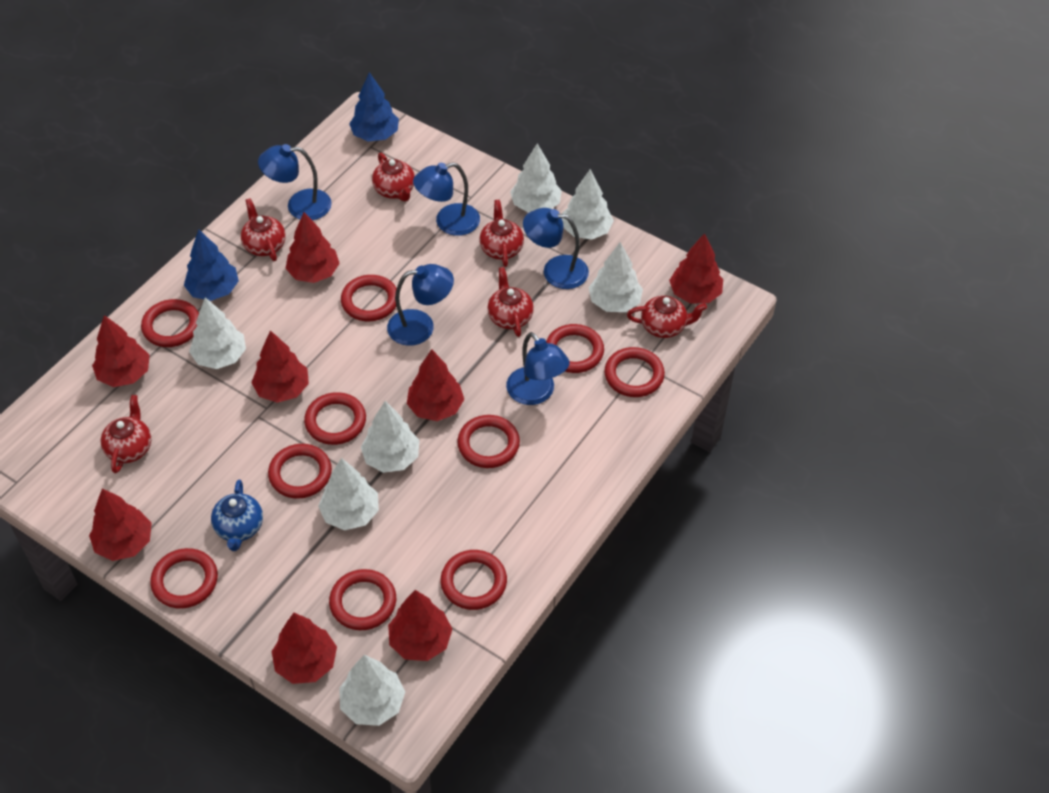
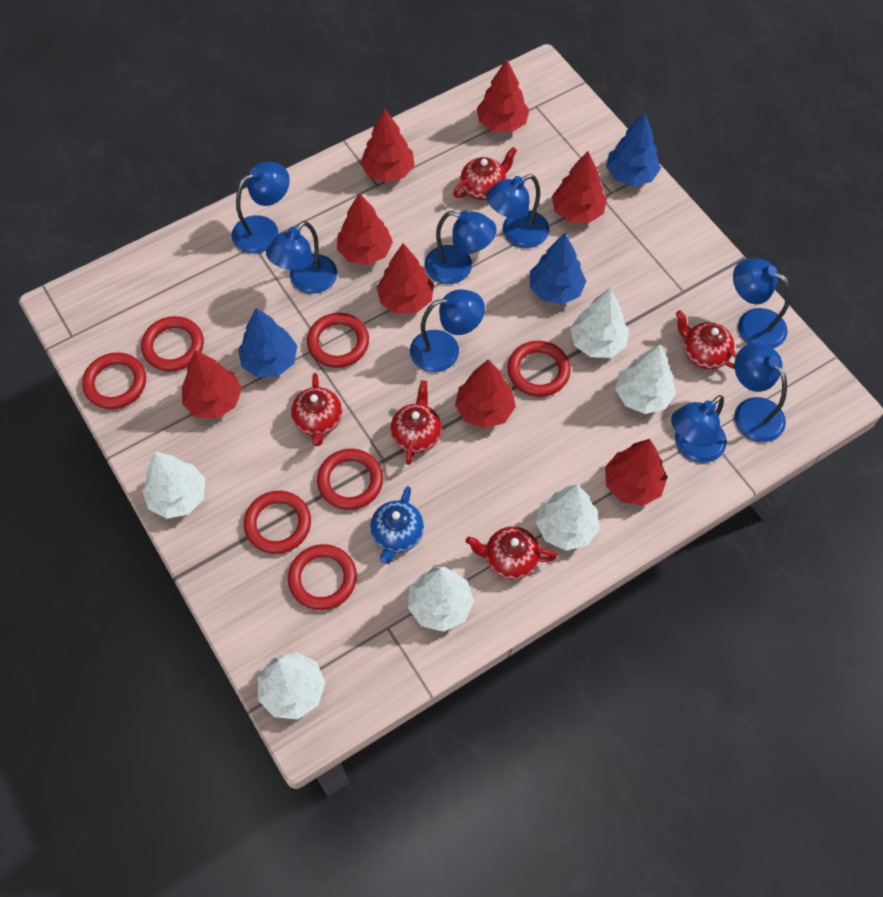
blue lamp: 5 -> 8
blue tree: 2 -> 3
red ring: 10 -> 7
red teapot: 6 -> 5
white tree: 7 -> 6

